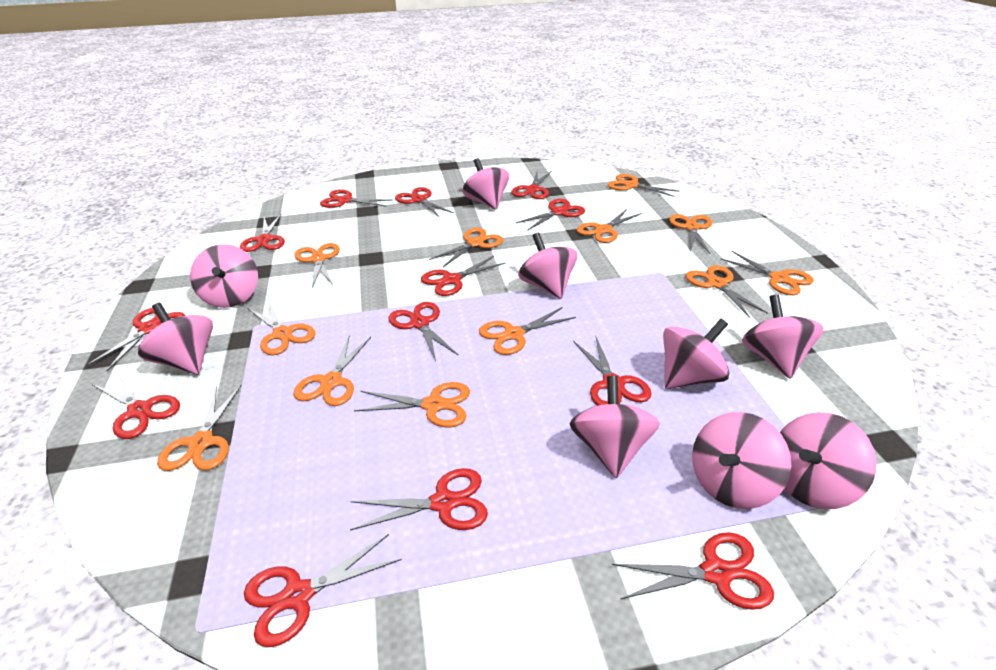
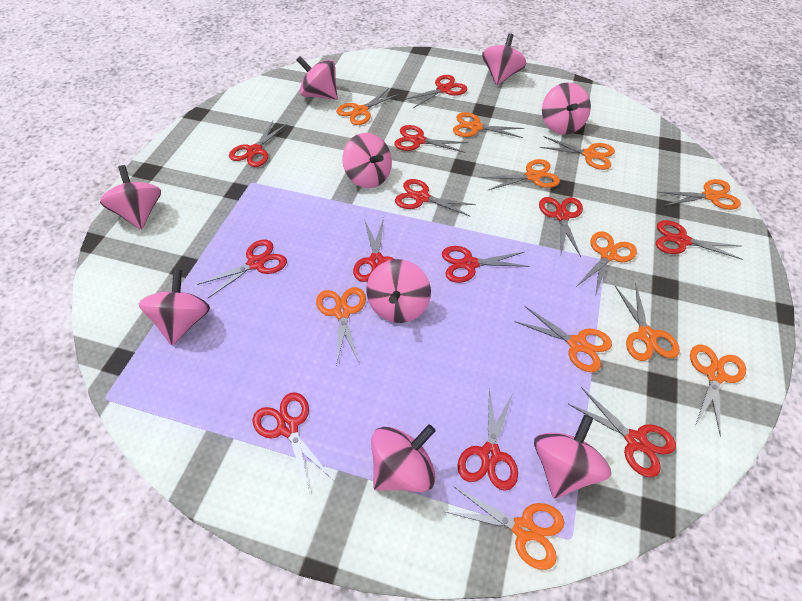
orange scissors: 12 -> 11
red scissors: 13 -> 12

